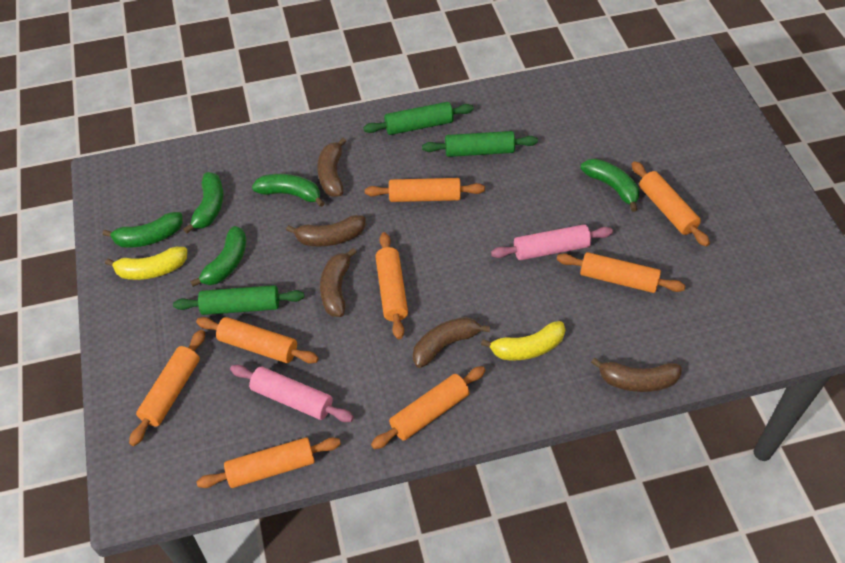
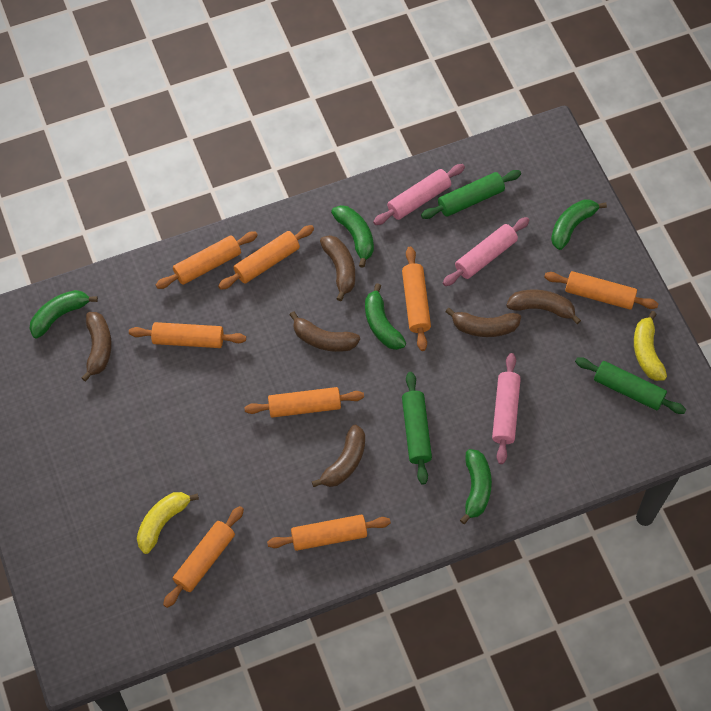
brown banana: 5 -> 6
pink rolling pin: 2 -> 3

